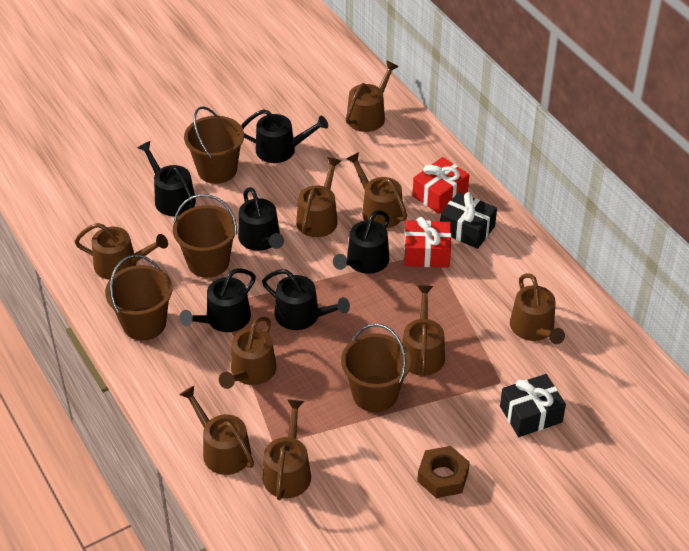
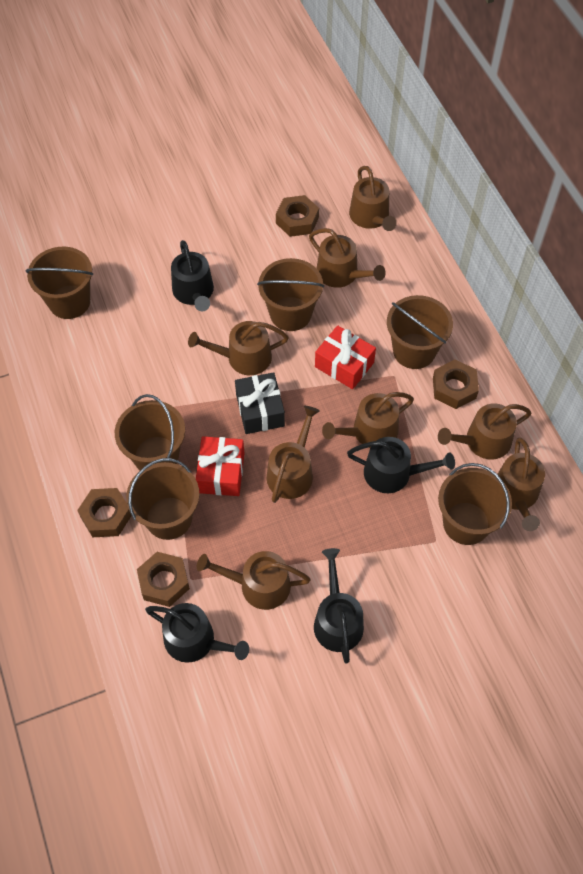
black gift: 2 -> 1
black watering can: 6 -> 4
brown bucket: 4 -> 6
brown nut: 1 -> 4
brown watering can: 9 -> 8

